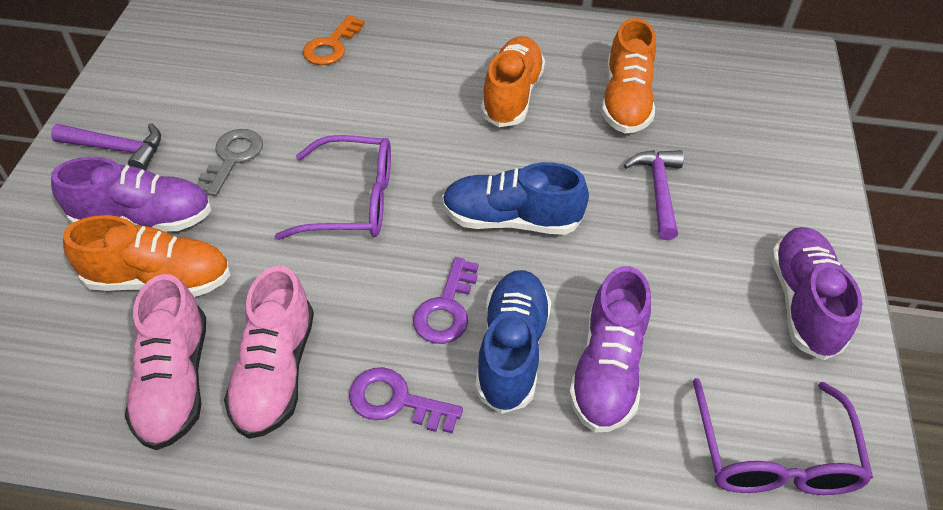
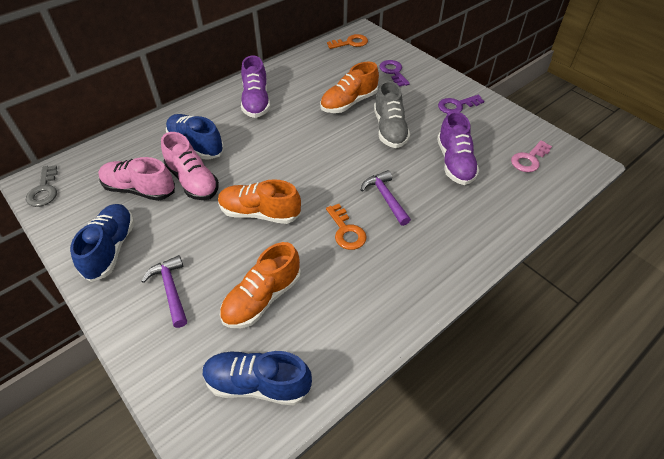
blue shoe: 2 -> 3
grey shoe: 0 -> 1
orange key: 1 -> 2
pink key: 0 -> 1
purple glasses: 2 -> 0
purple shoe: 3 -> 2

